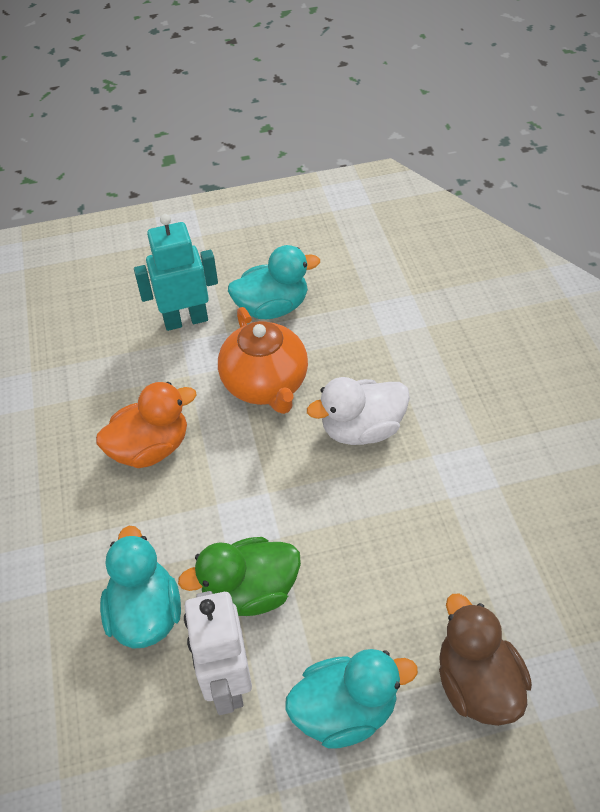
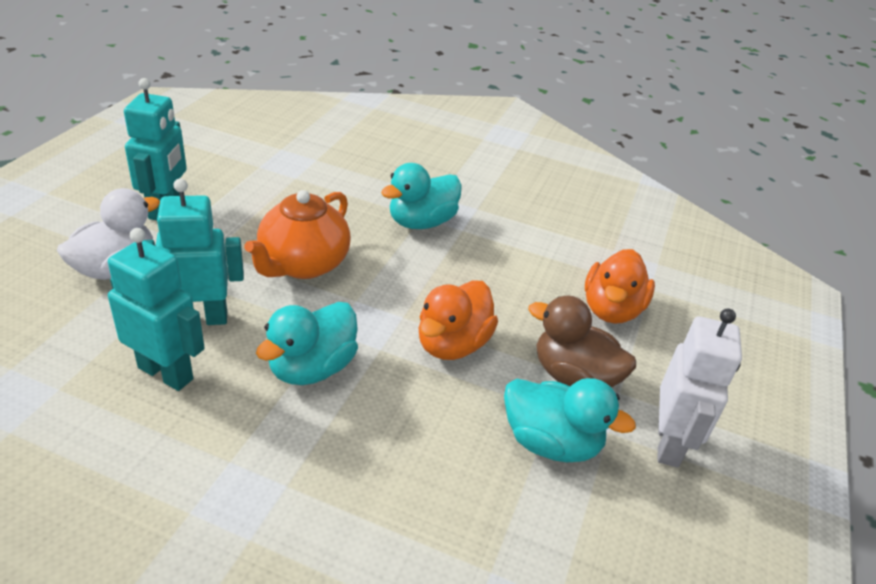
green duck: 1 -> 0
orange duck: 1 -> 2
turquoise robot: 1 -> 3

